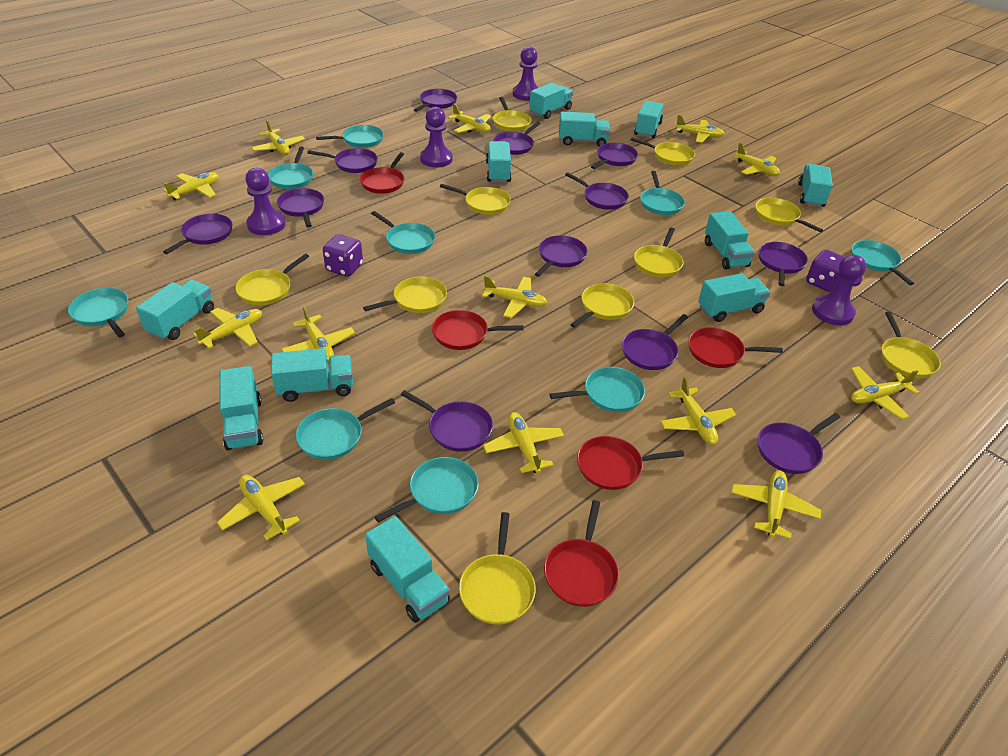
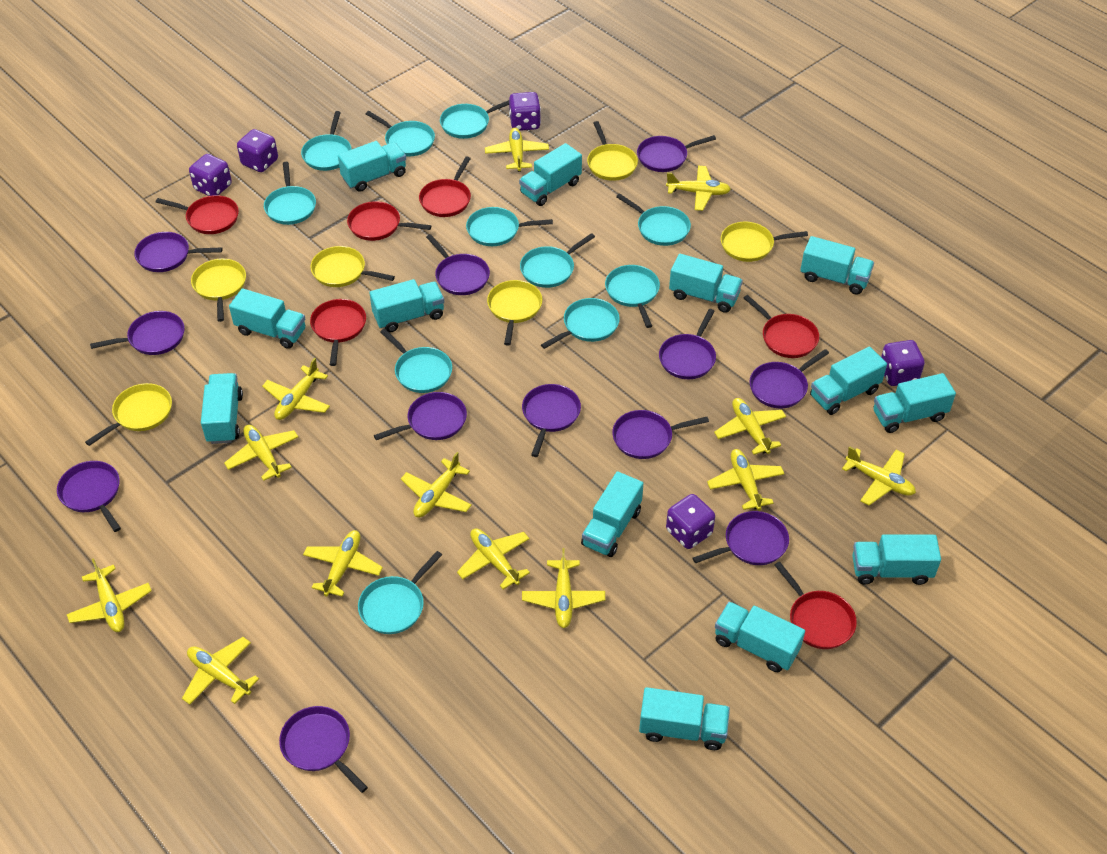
purple dice: 2 -> 5
purple pawn: 4 -> 0
red pan: 5 -> 6
turquoise pan: 9 -> 11
turquoise truck: 11 -> 13
yellow pan: 10 -> 6

